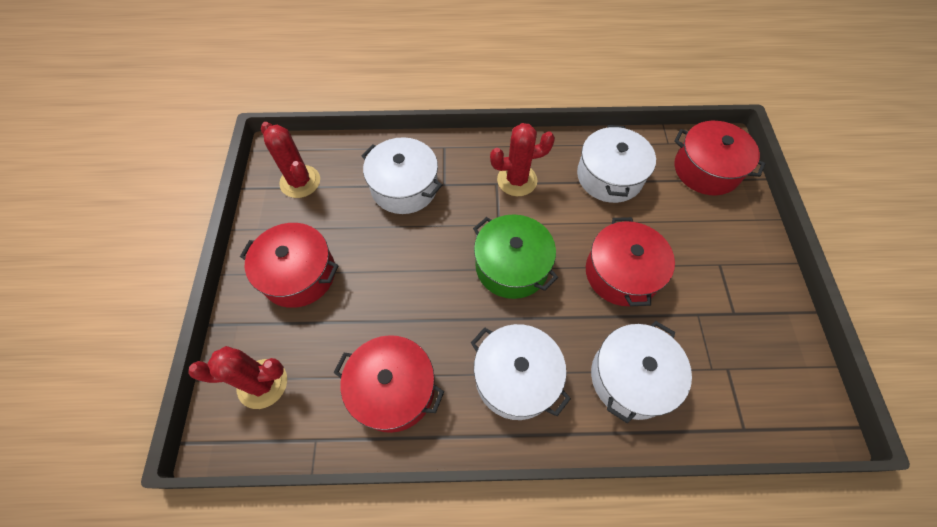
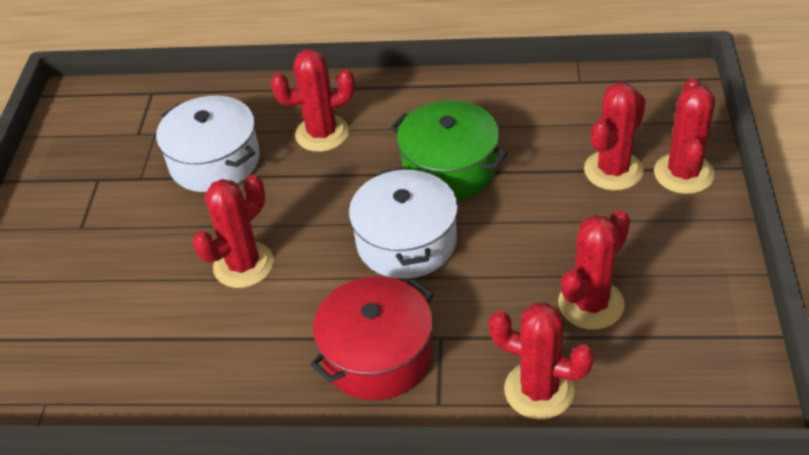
red cactus: 3 -> 6
red pot: 4 -> 1
white pot: 4 -> 2

